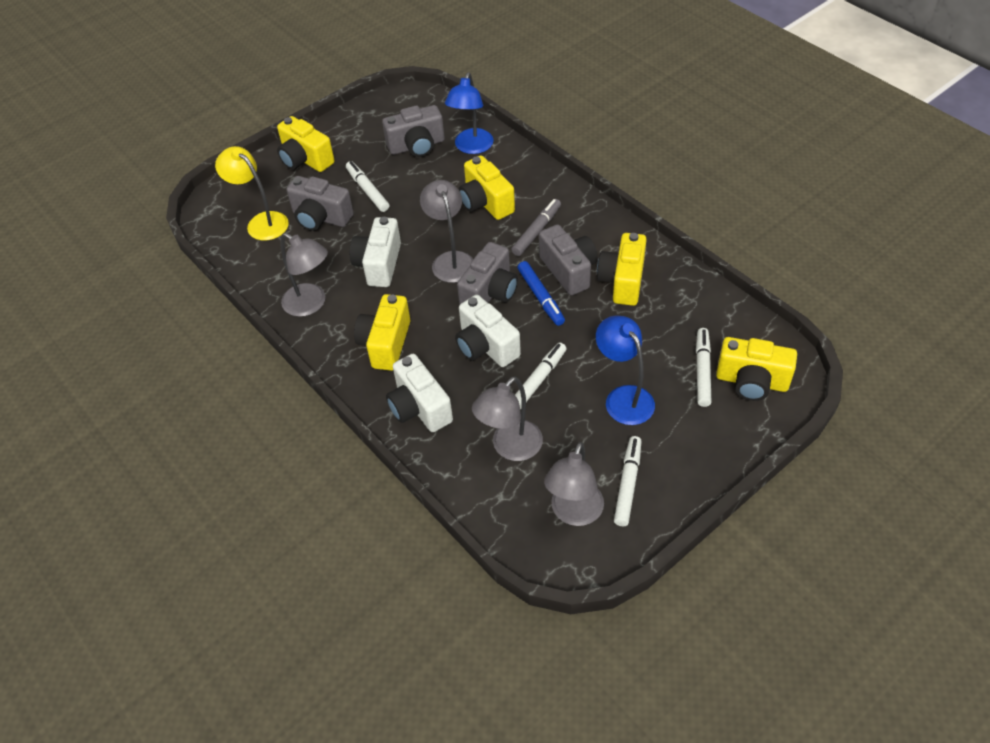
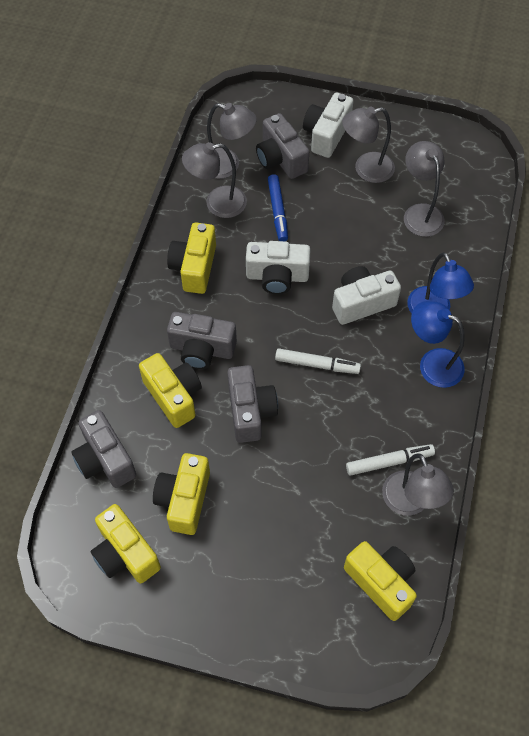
grey lamp: 4 -> 5
grey marker: 1 -> 0
white marker: 4 -> 2
yellow lamp: 1 -> 0

